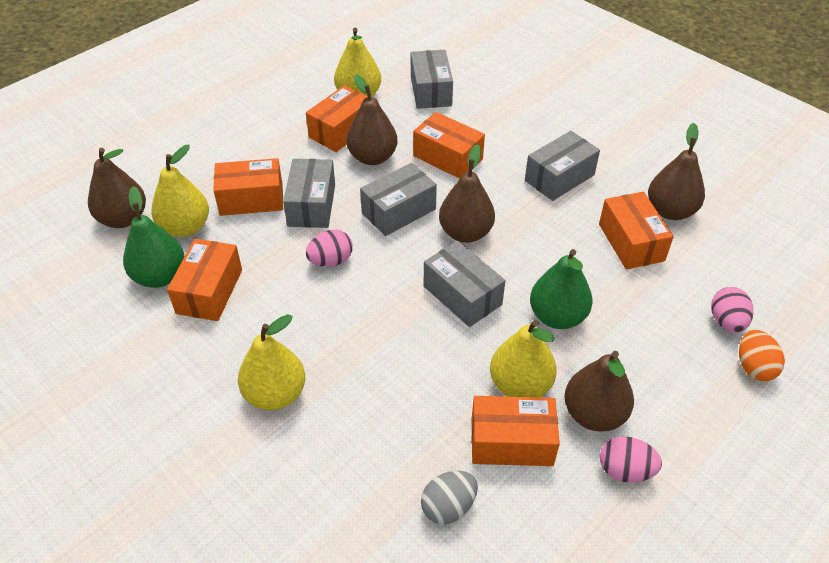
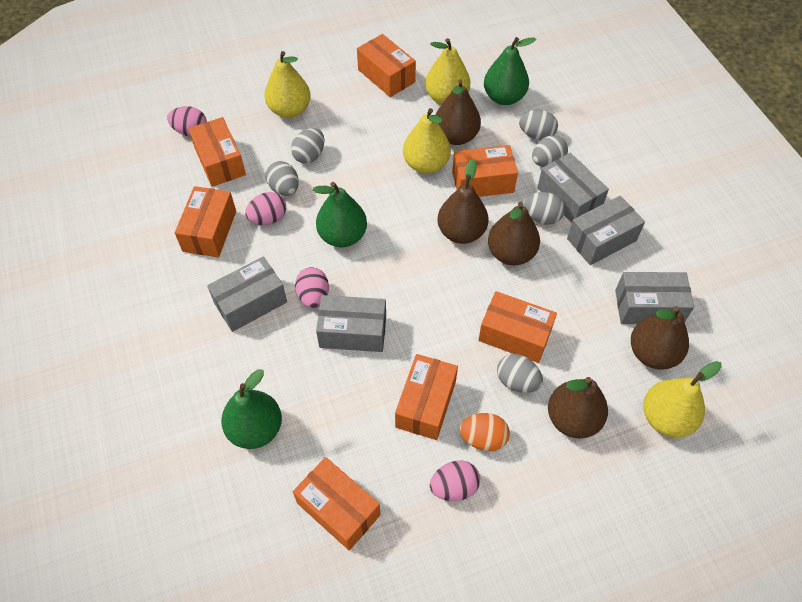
green pear: 2 -> 3
grey egg: 1 -> 6
orange box: 6 -> 7
pink egg: 3 -> 4

